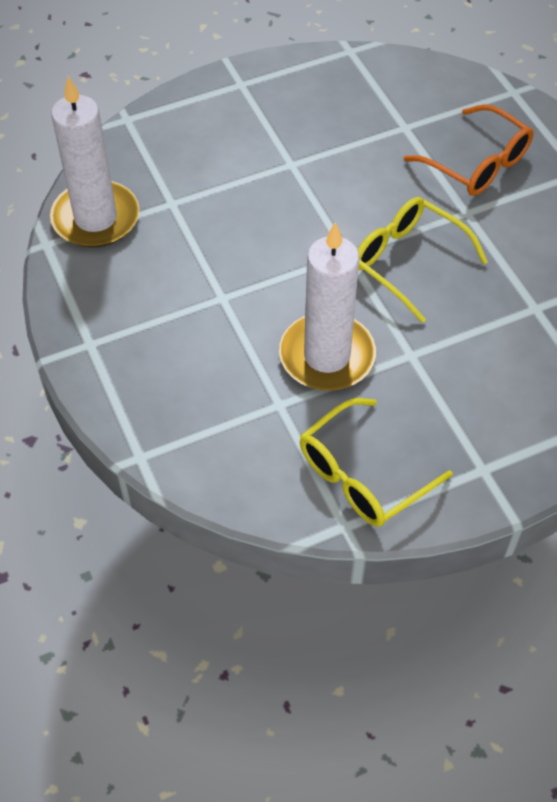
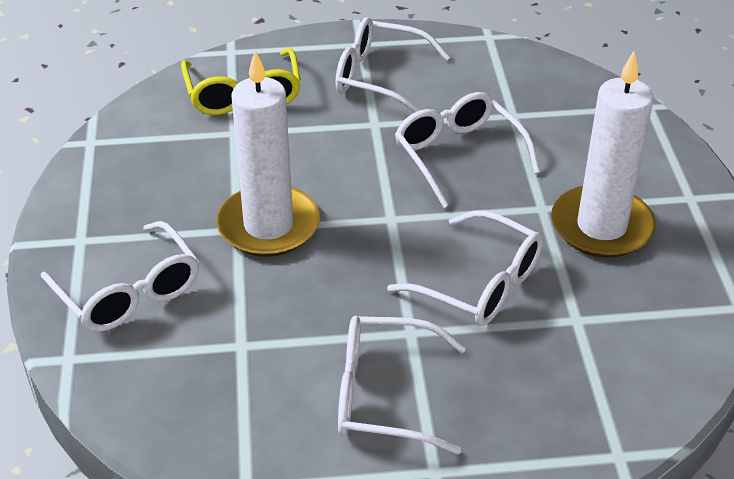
orange glasses: 1 -> 0
white glasses: 0 -> 5
yellow glasses: 2 -> 1

